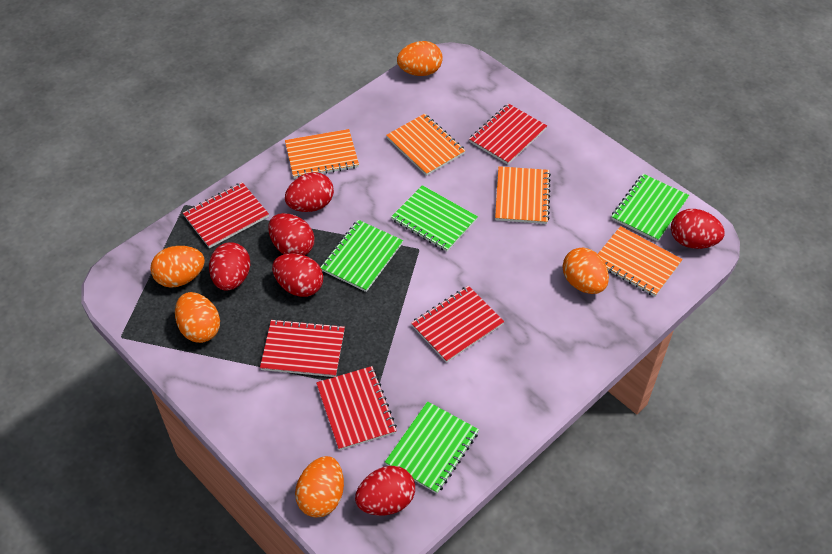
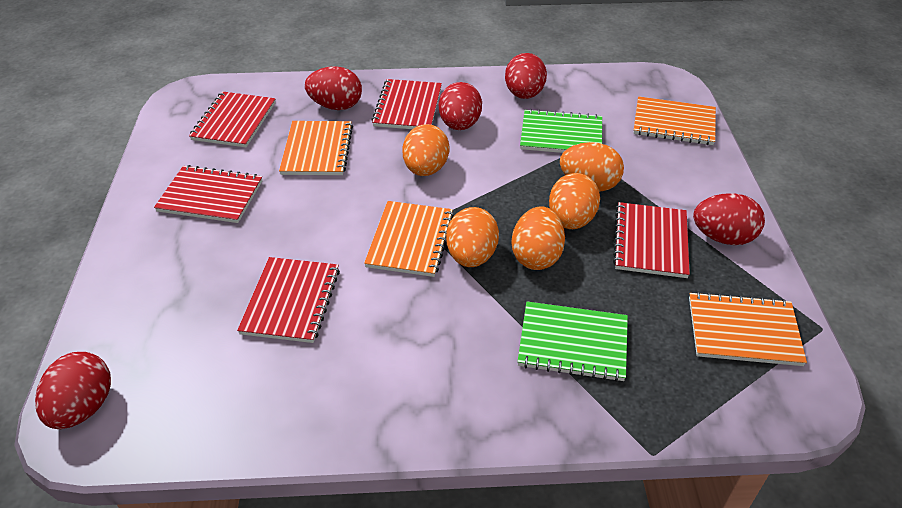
green notebook: 4 -> 2
red egg: 6 -> 5

